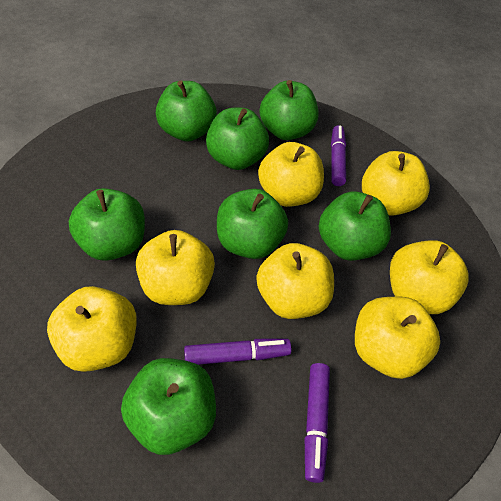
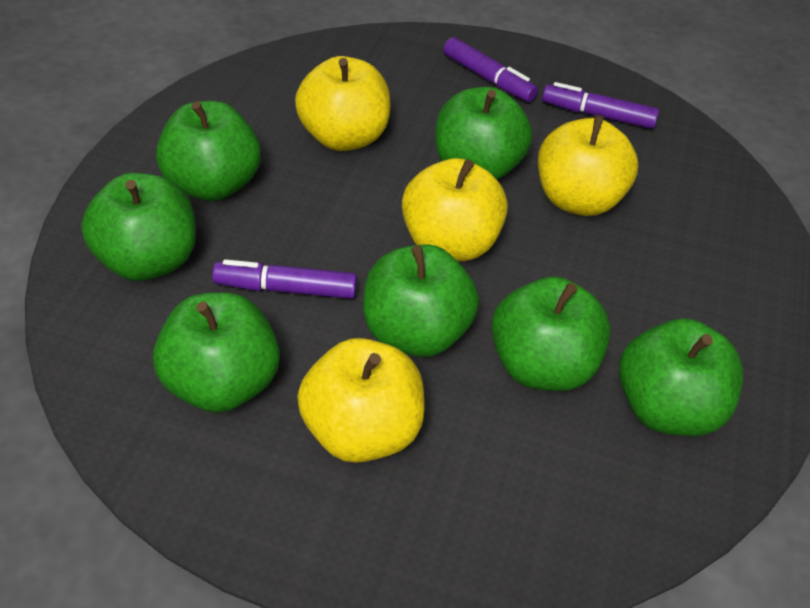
yellow apple: 7 -> 4

